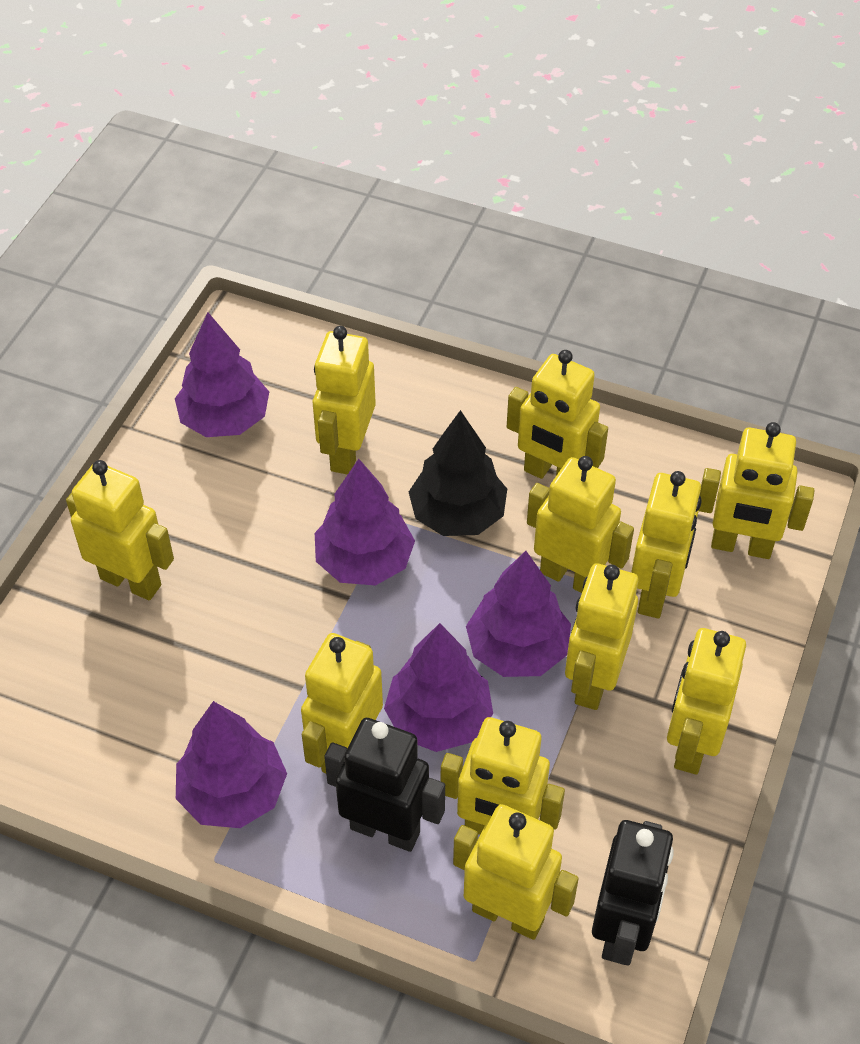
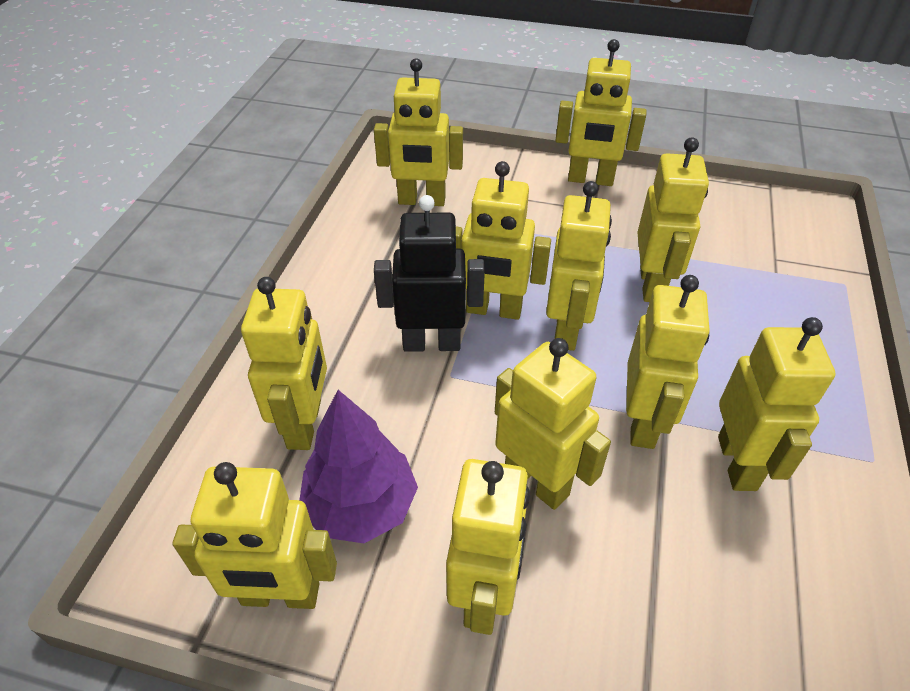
black robot: 2 -> 1
black tree: 1 -> 0
purple tree: 5 -> 1

